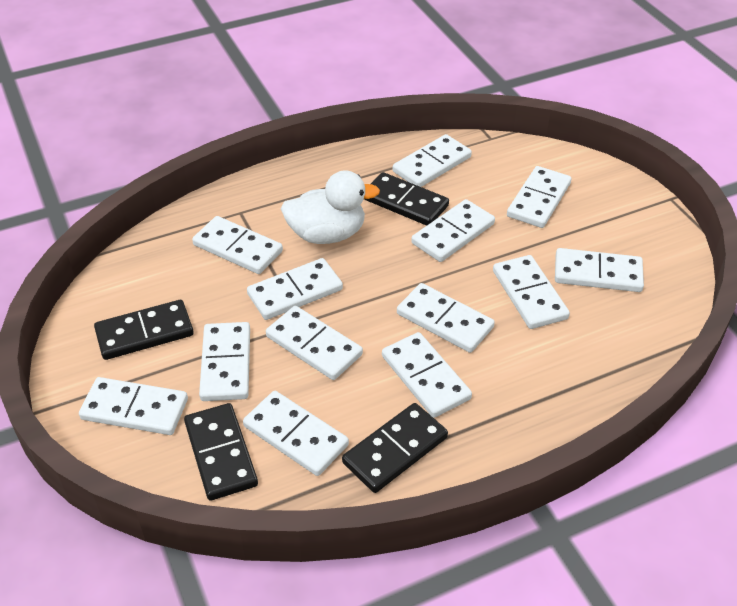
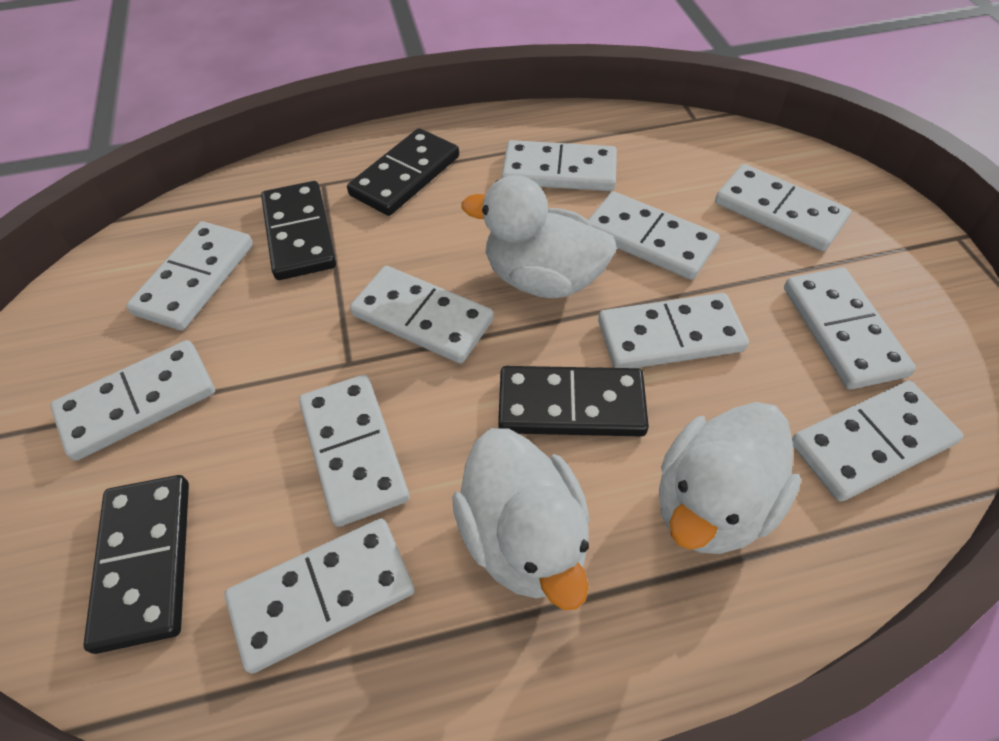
white domino: 13 -> 11
white duck: 1 -> 3

